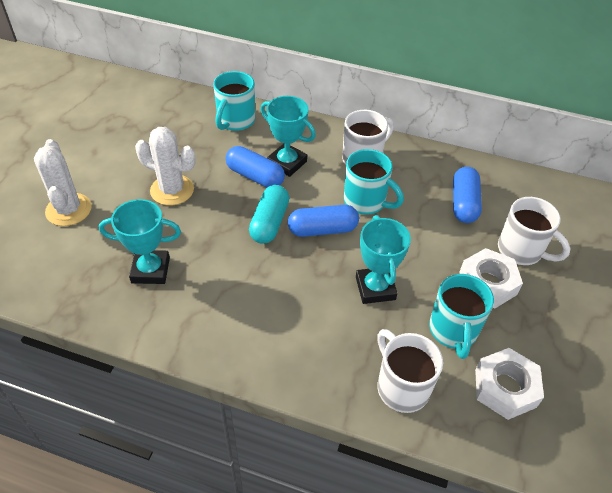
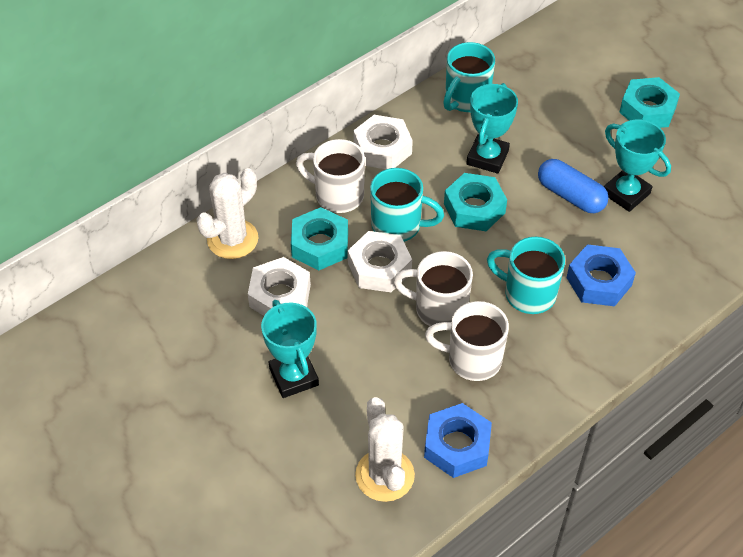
blue capsule: 3 -> 1
blue nut: 0 -> 2
turquoise capsule: 1 -> 0
turquoise nut: 0 -> 3
white nut: 2 -> 3

